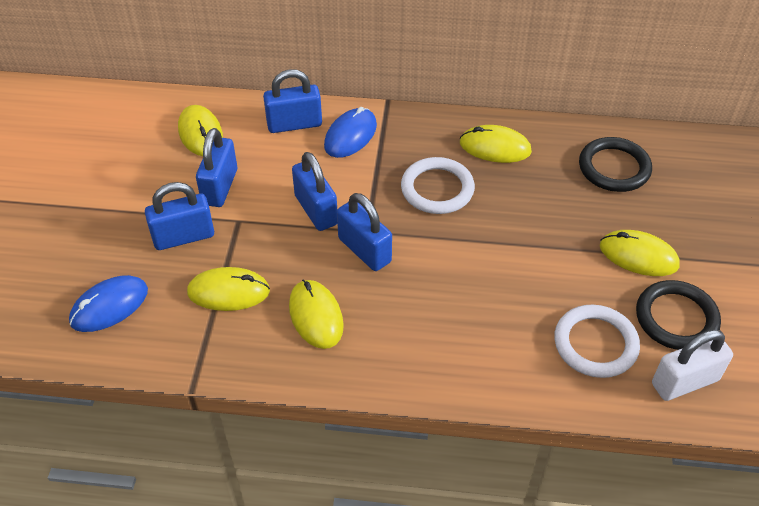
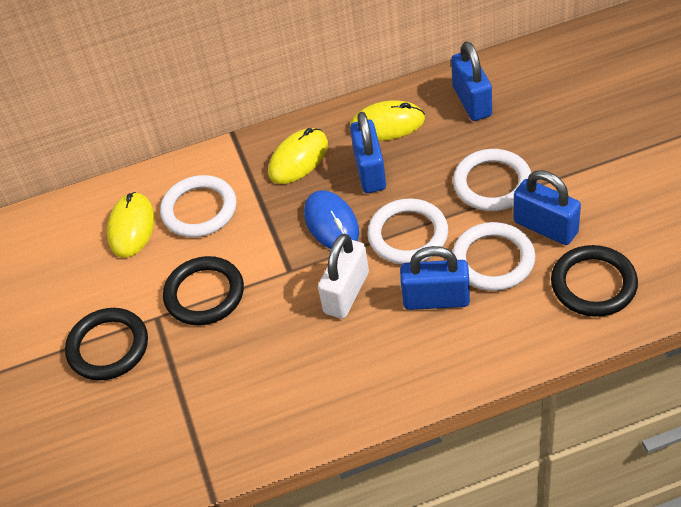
black ring: 2 -> 3
blue mouse: 2 -> 1
blue padlock: 5 -> 4
white ring: 2 -> 4
yellow mouse: 5 -> 3

